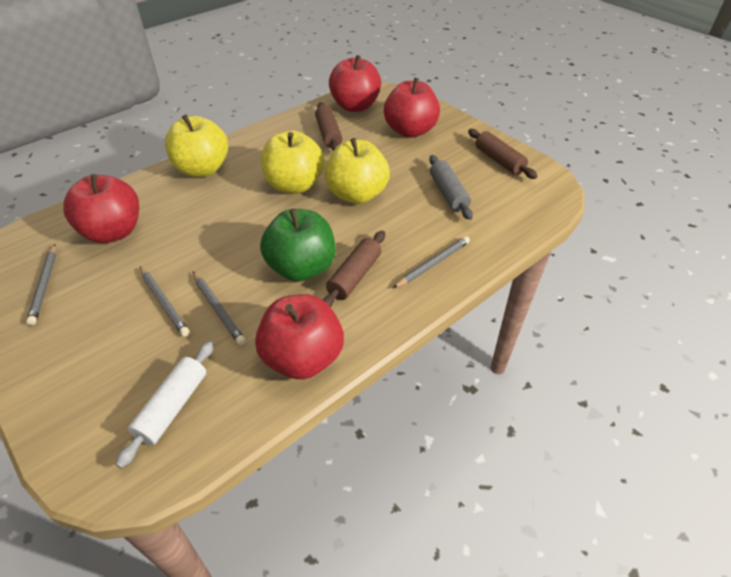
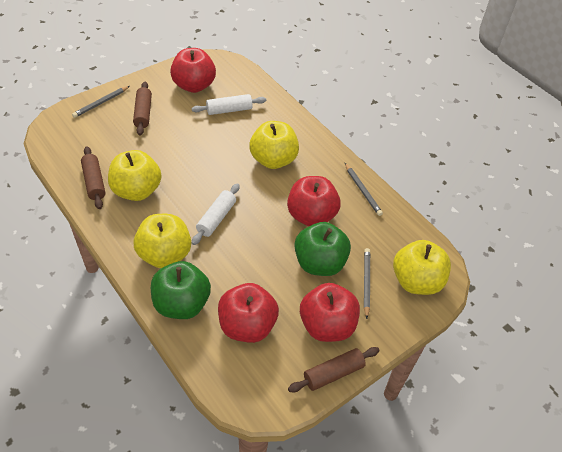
green apple: 1 -> 2
grey pencil: 4 -> 3
grey rolling pin: 1 -> 0
white rolling pin: 1 -> 2
yellow apple: 3 -> 4

